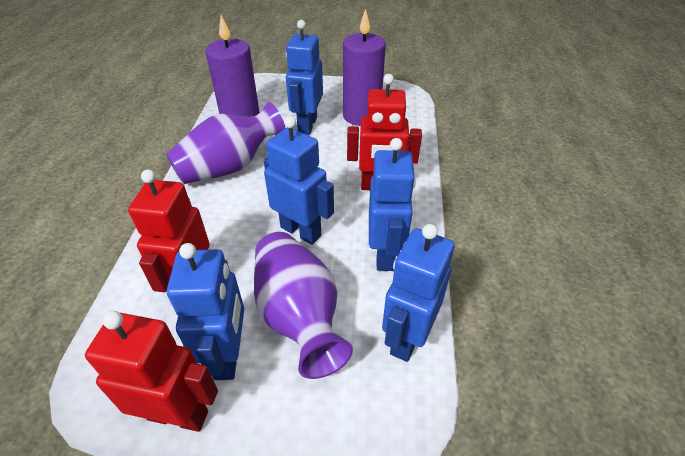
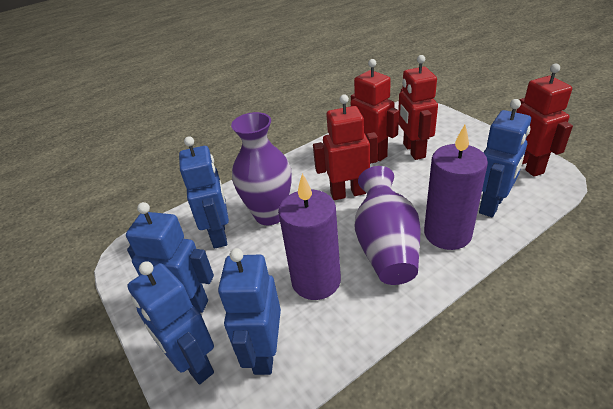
red robot: 3 -> 4

